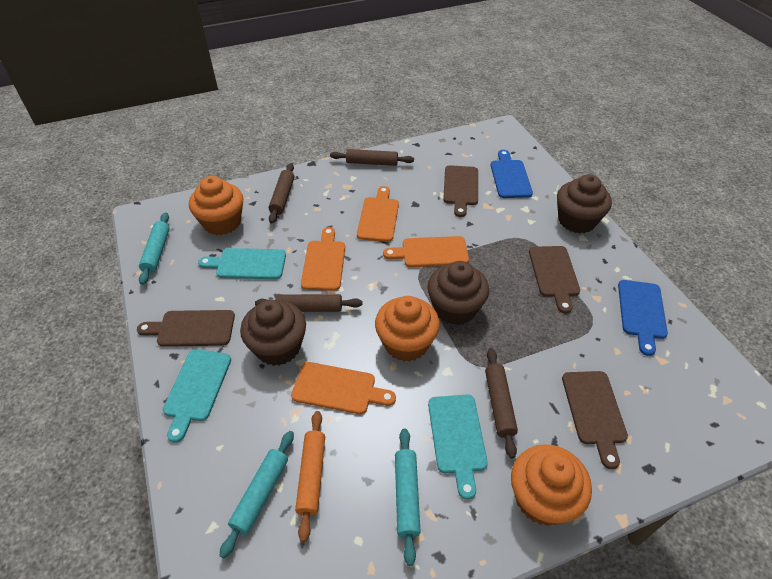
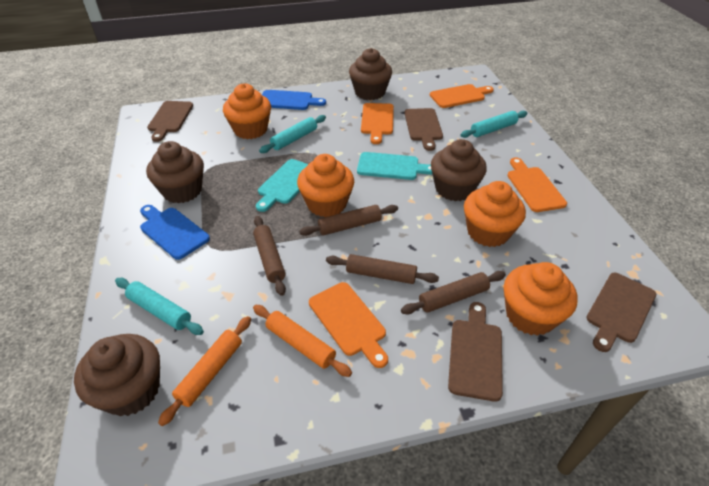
brown cupcake: 3 -> 4
orange cupcake: 3 -> 4
orange rolling pin: 1 -> 2
turquoise cutting board: 3 -> 2

